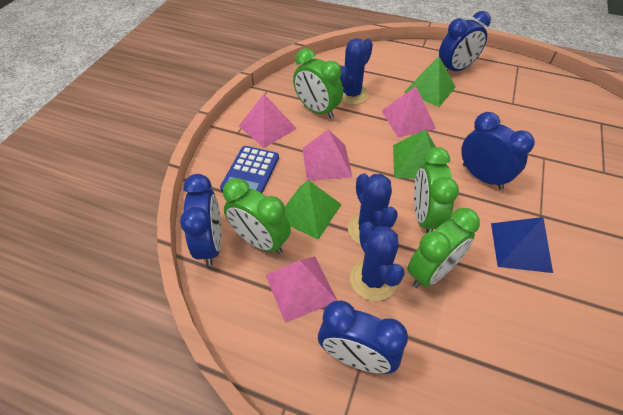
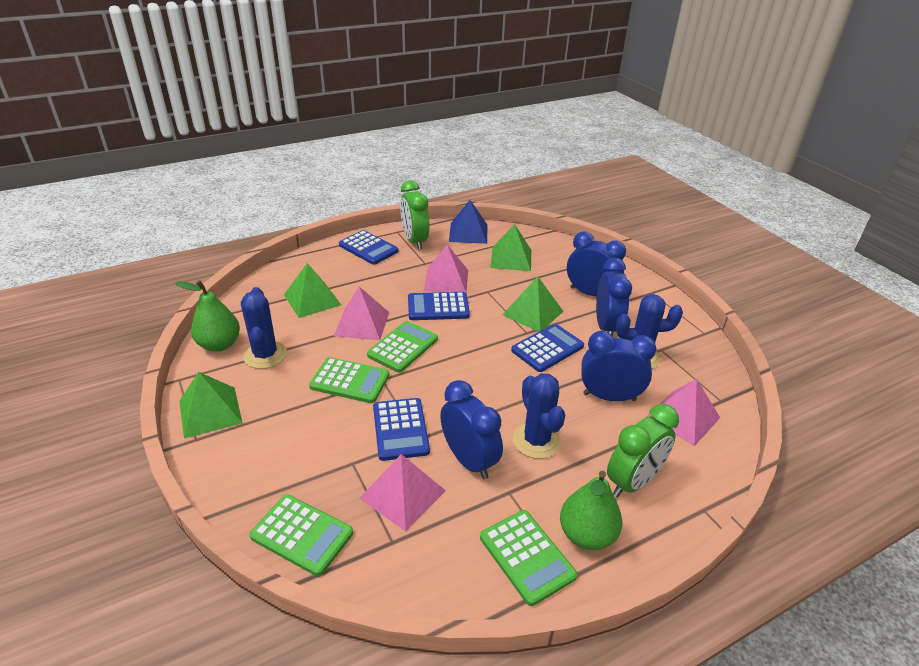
blue calculator: 1 -> 4
green calculator: 0 -> 4
green clock: 4 -> 2
green pear: 0 -> 2
green pyramid: 3 -> 4

